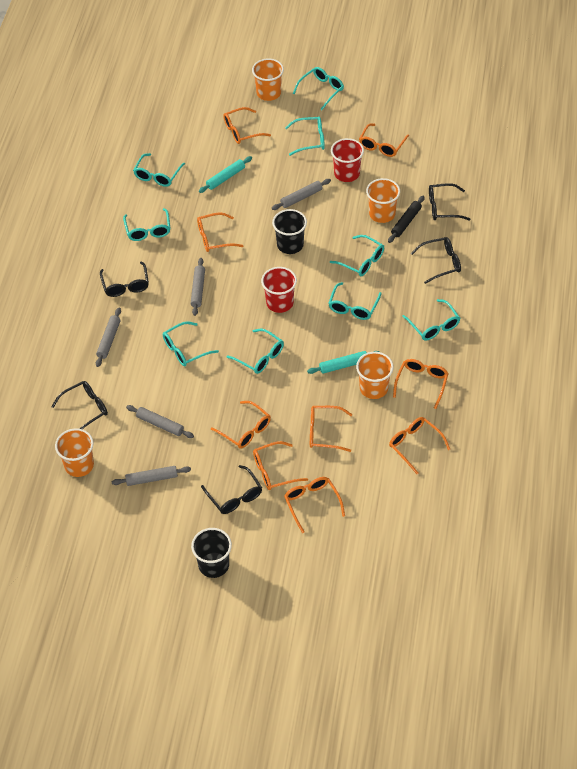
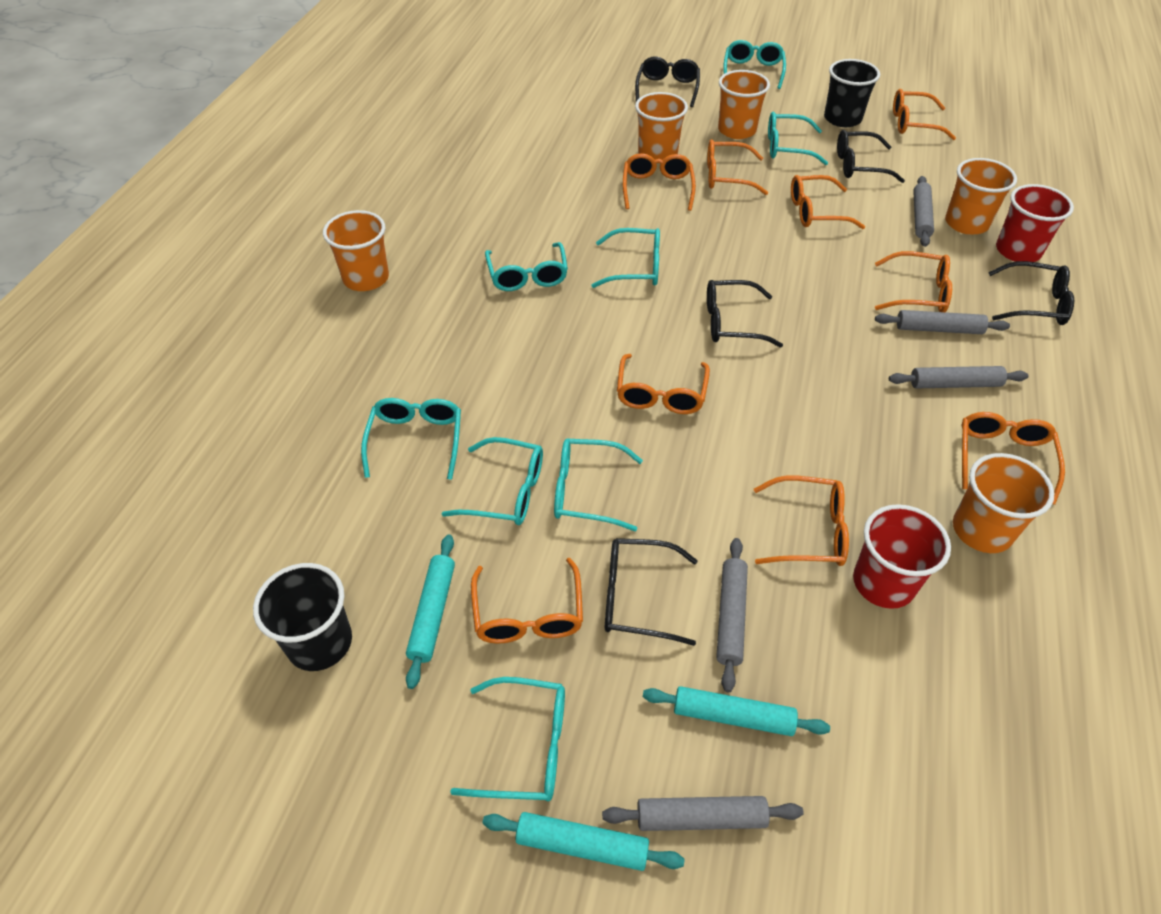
black rolling pin: 1 -> 0
orange cup: 4 -> 5
turquoise glasses: 9 -> 8
turquoise rolling pin: 2 -> 3

